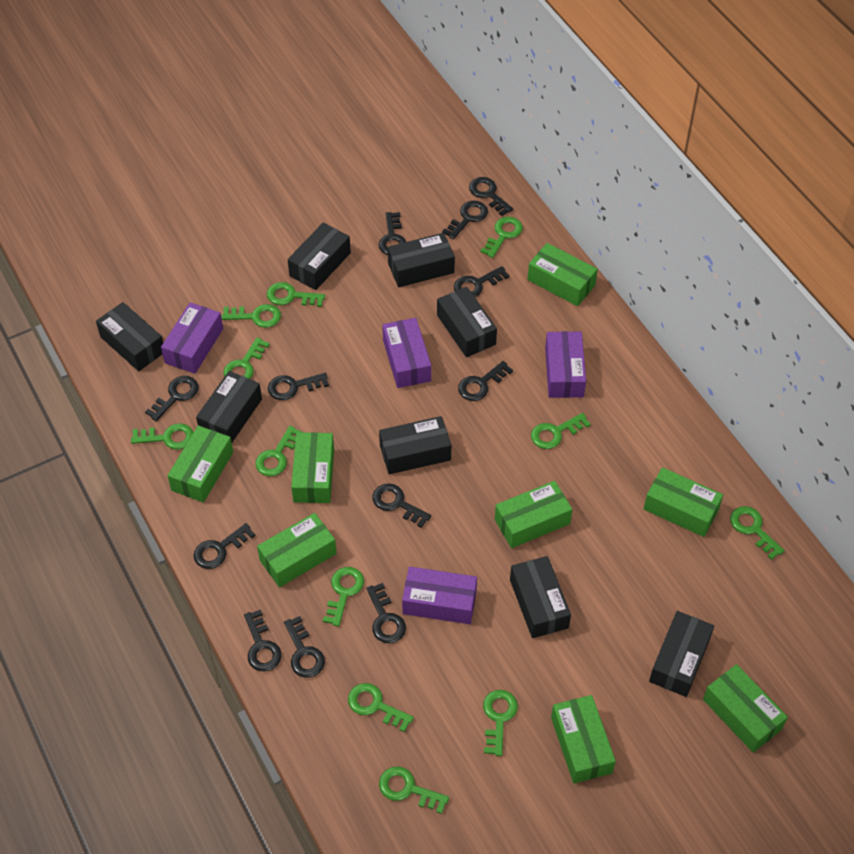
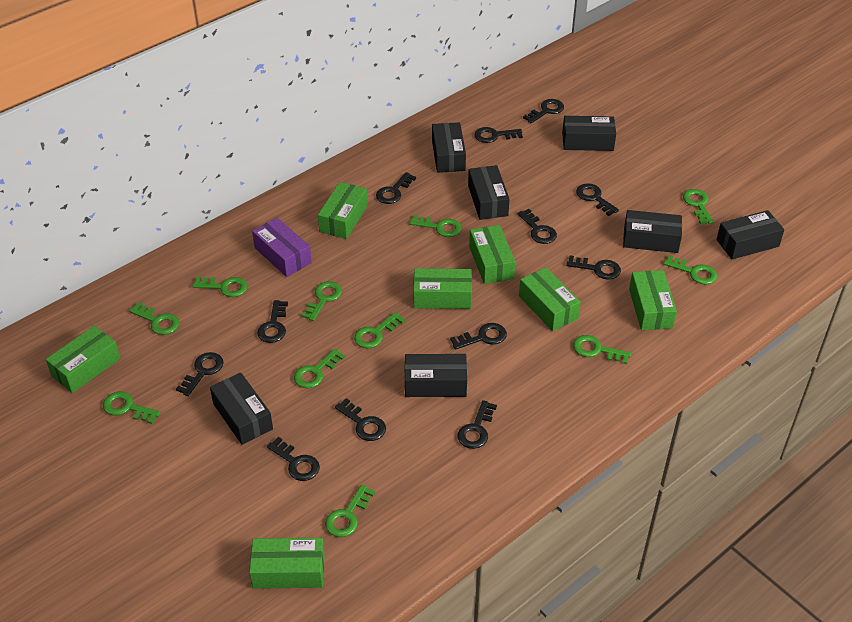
black box: 8 -> 7
green box: 8 -> 7
green key: 12 -> 11
purple box: 4 -> 1

